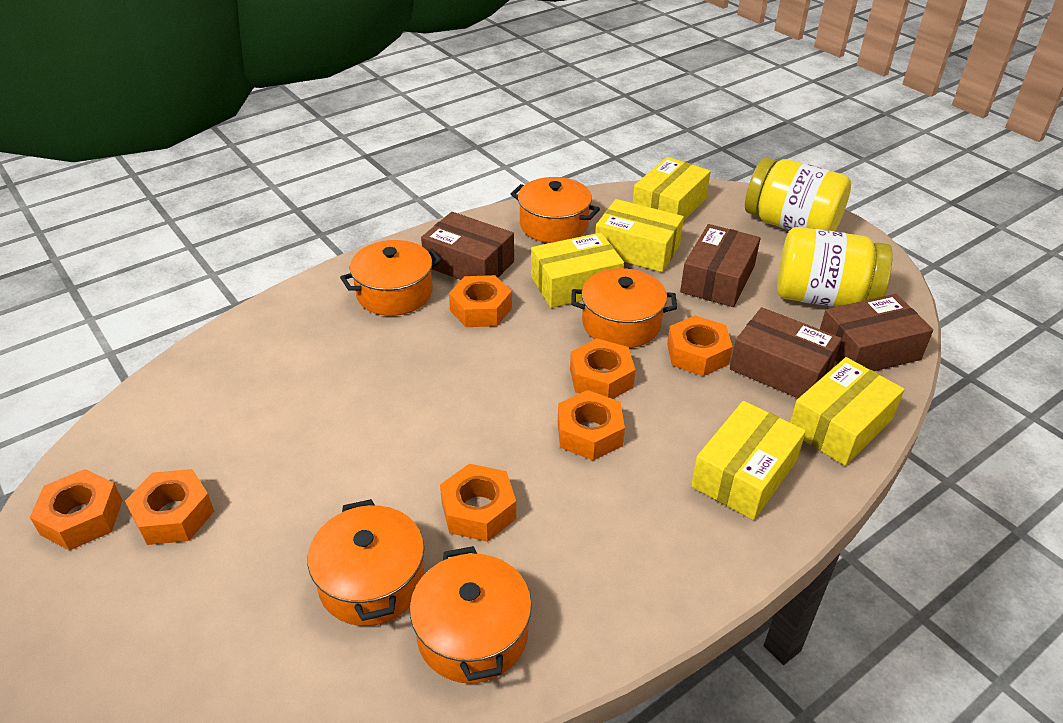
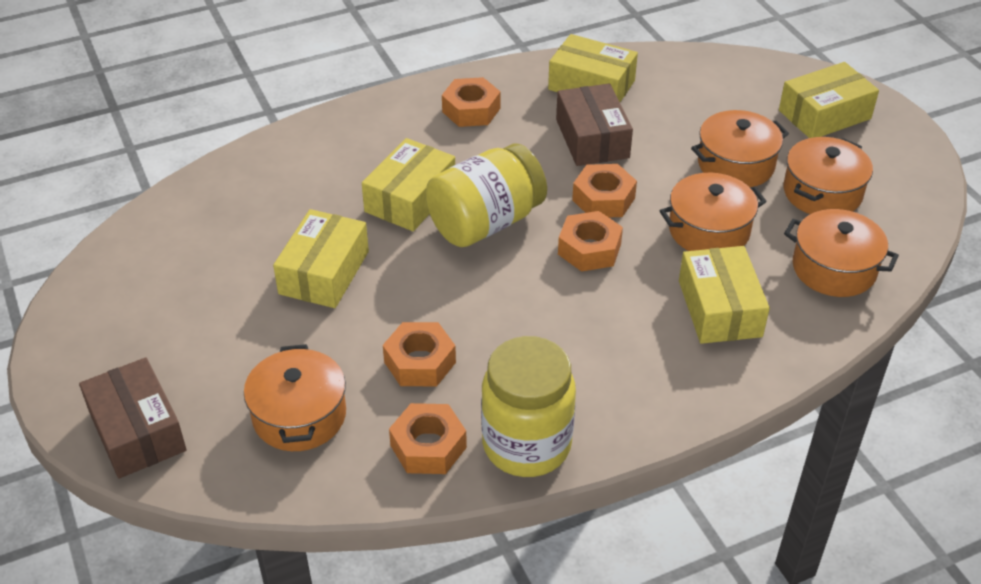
brown box: 4 -> 2
orange nut: 7 -> 5

